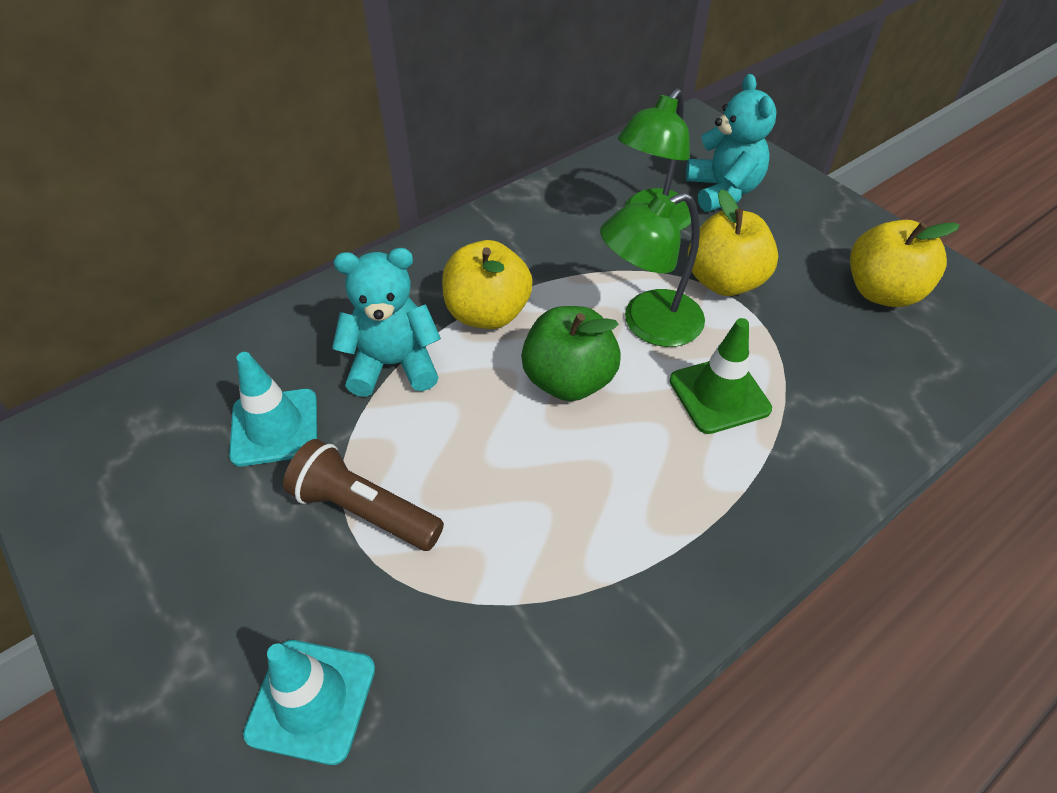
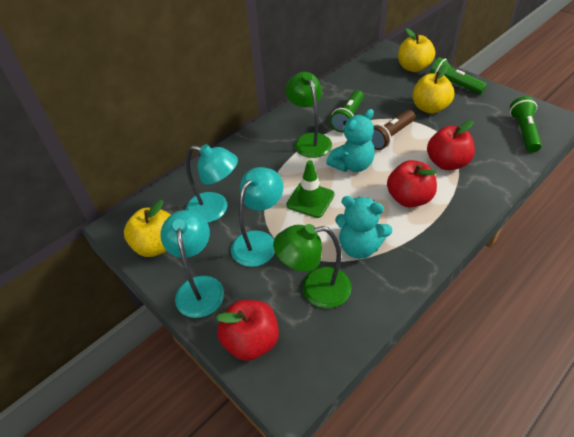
green apple: 1 -> 0
green flashlight: 0 -> 3
red apple: 0 -> 3
turquoise lamp: 0 -> 3
turquoise traffic cone: 2 -> 0

